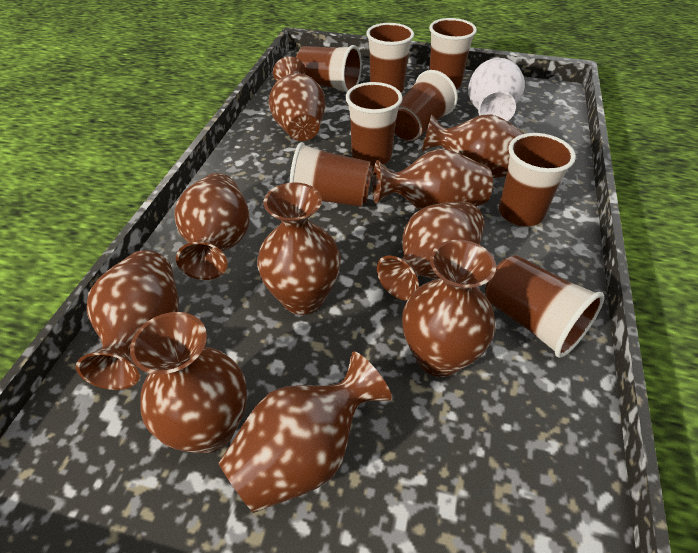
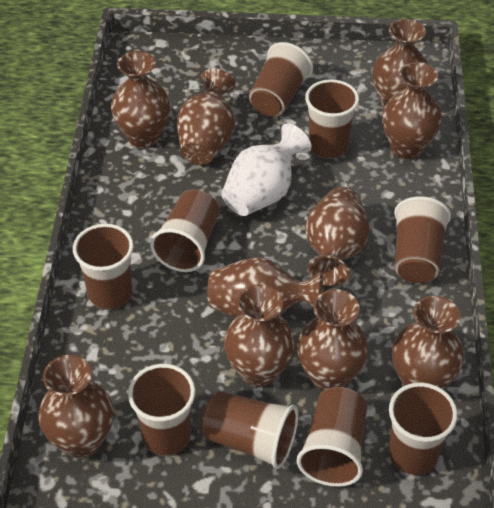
brown cup: 8 -> 9

